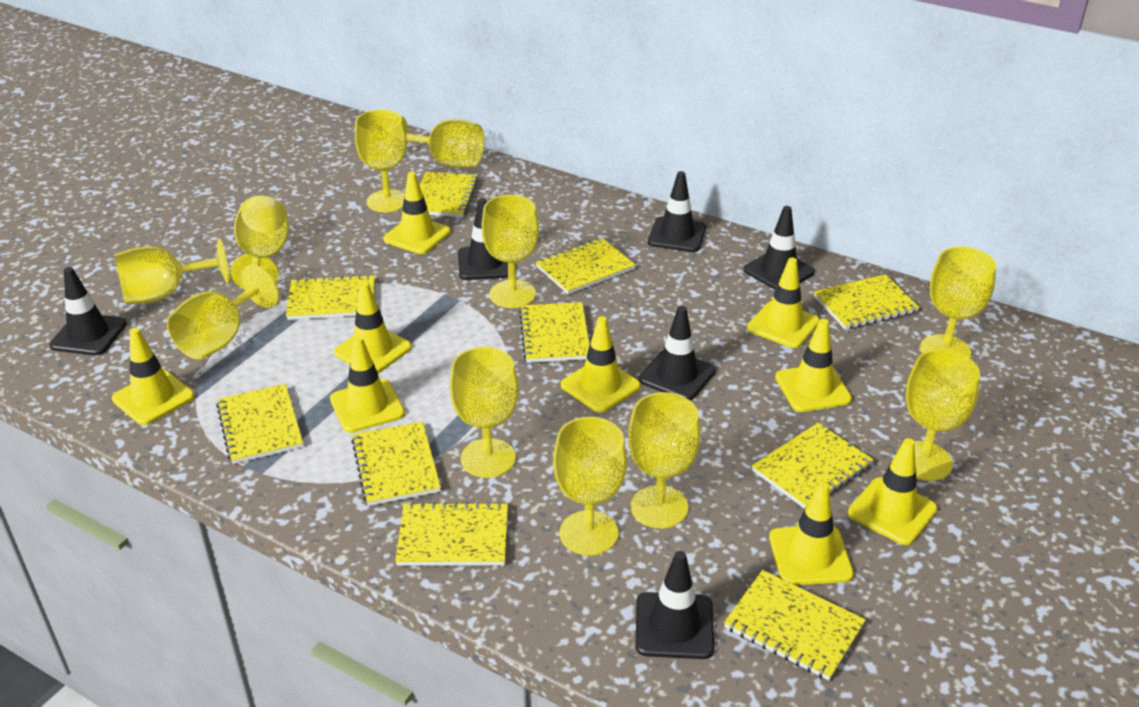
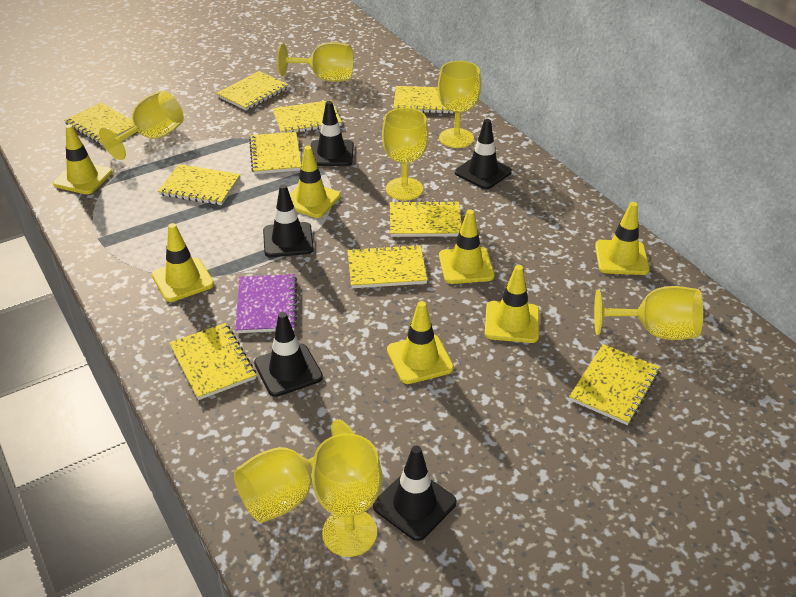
black traffic cone: 6 -> 5
purple notebook: 0 -> 1
yellow goblet: 11 -> 7
yellow traffic cone: 9 -> 7

